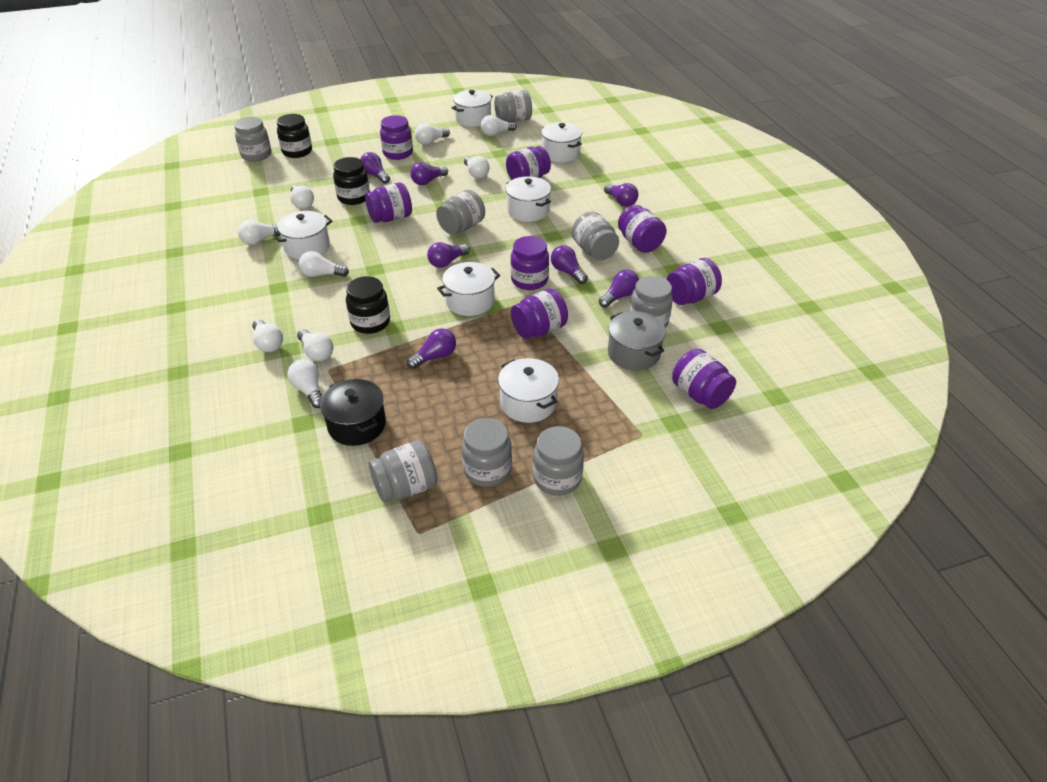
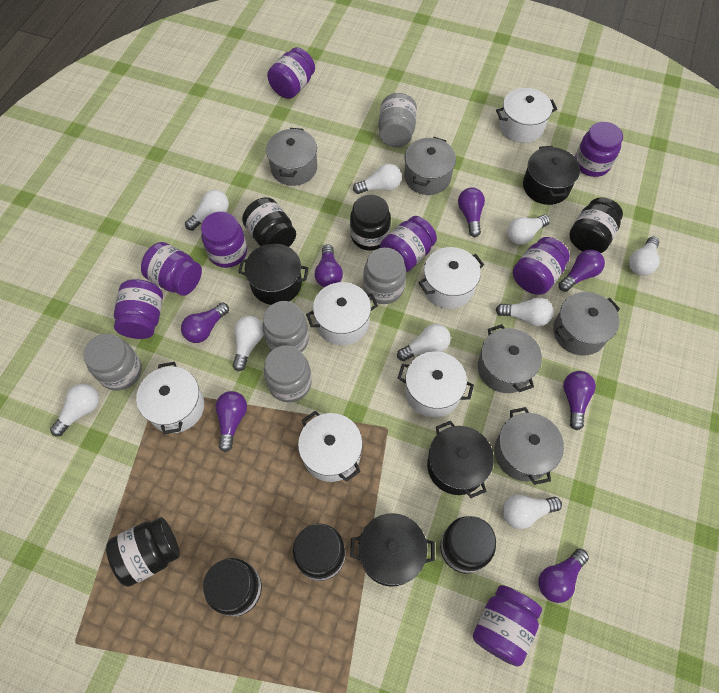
black jar: 3 -> 7
black pot: 1 -> 4
grey jar: 8 -> 5
grey pot: 1 -> 5

